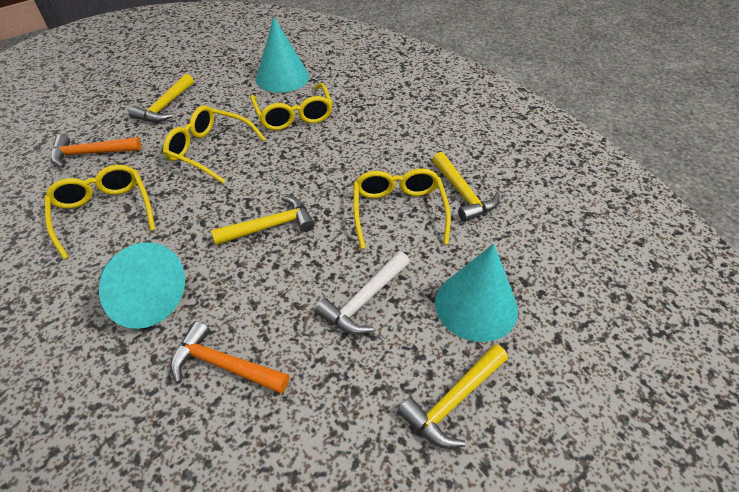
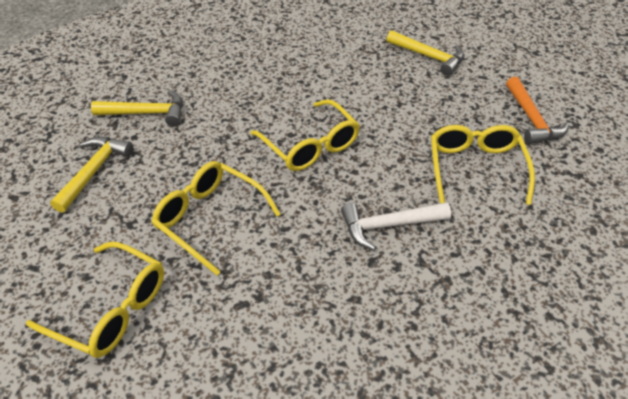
orange hammer: 2 -> 1
turquoise cone: 3 -> 0
yellow hammer: 4 -> 3

